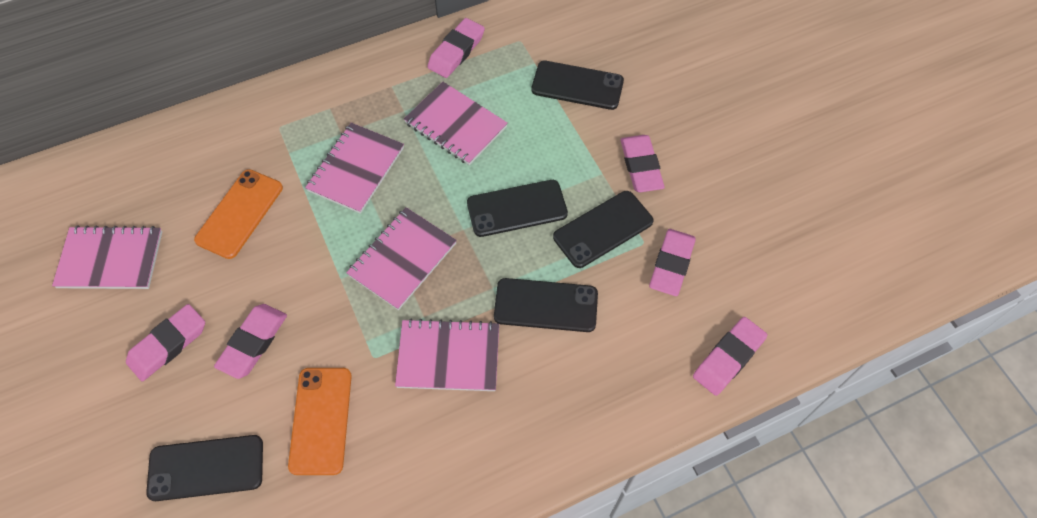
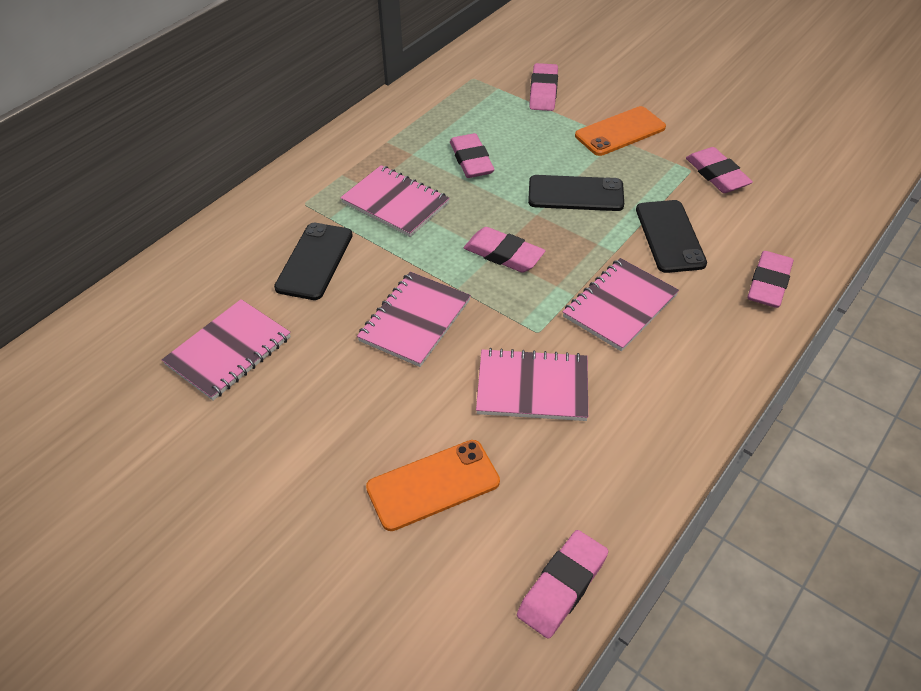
black phone: 5 -> 3

